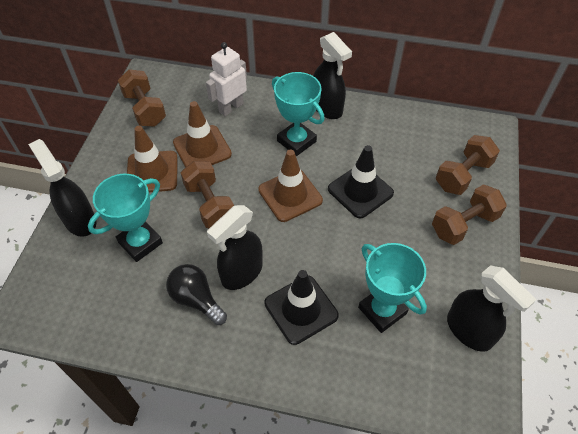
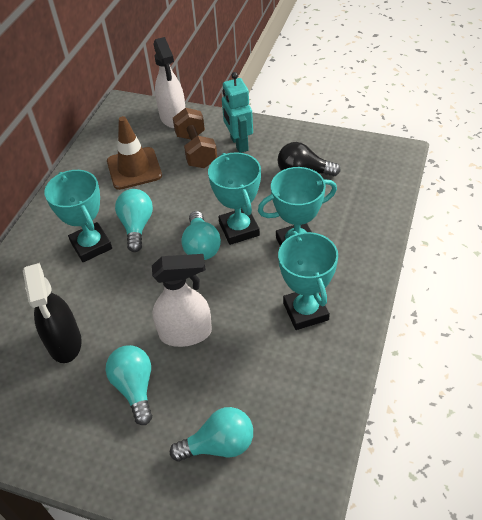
black spray bottle: 4 -> 1
black traffic cone: 2 -> 0
brown dumbbell: 4 -> 1
brown traffic cone: 3 -> 1
turquoise light bulb: 0 -> 4
turquoise robot: 0 -> 1
turquoise trophy: 3 -> 4
white robot: 1 -> 0
white spray bottle: 0 -> 2

